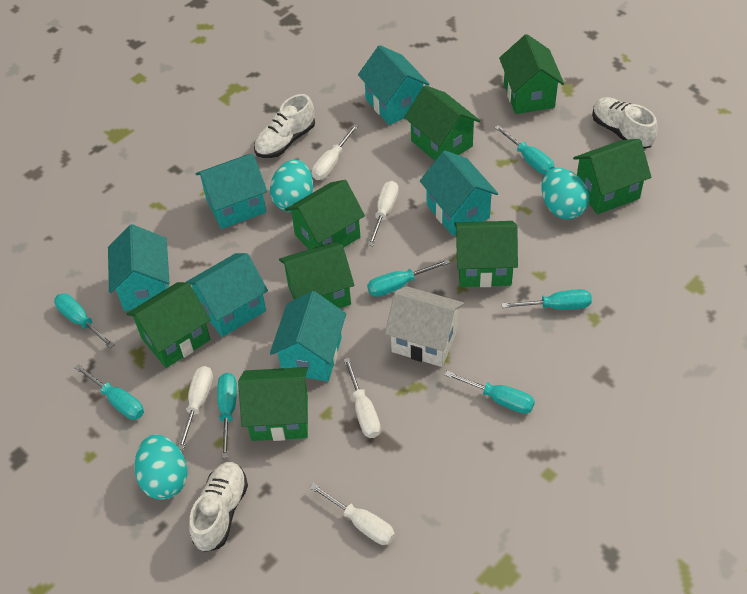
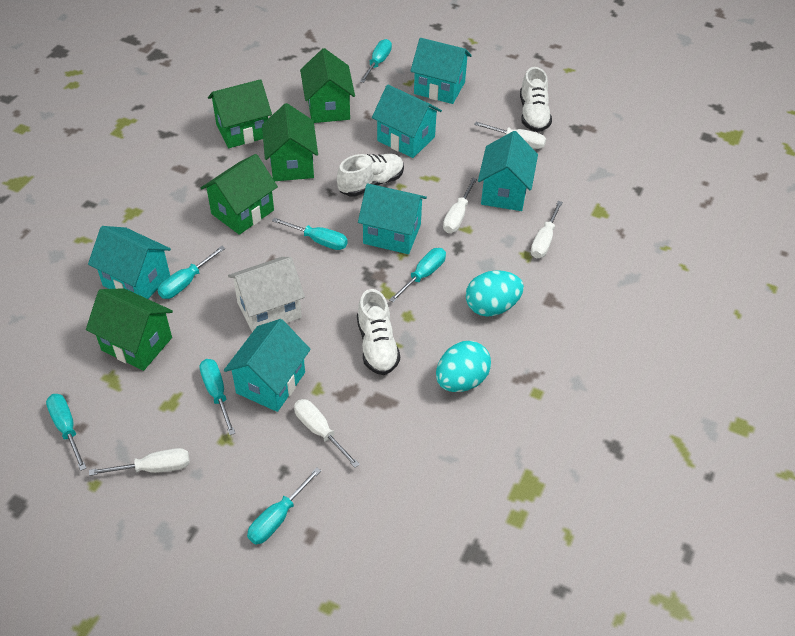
green house: 8 -> 5
turquoise egg: 3 -> 2

